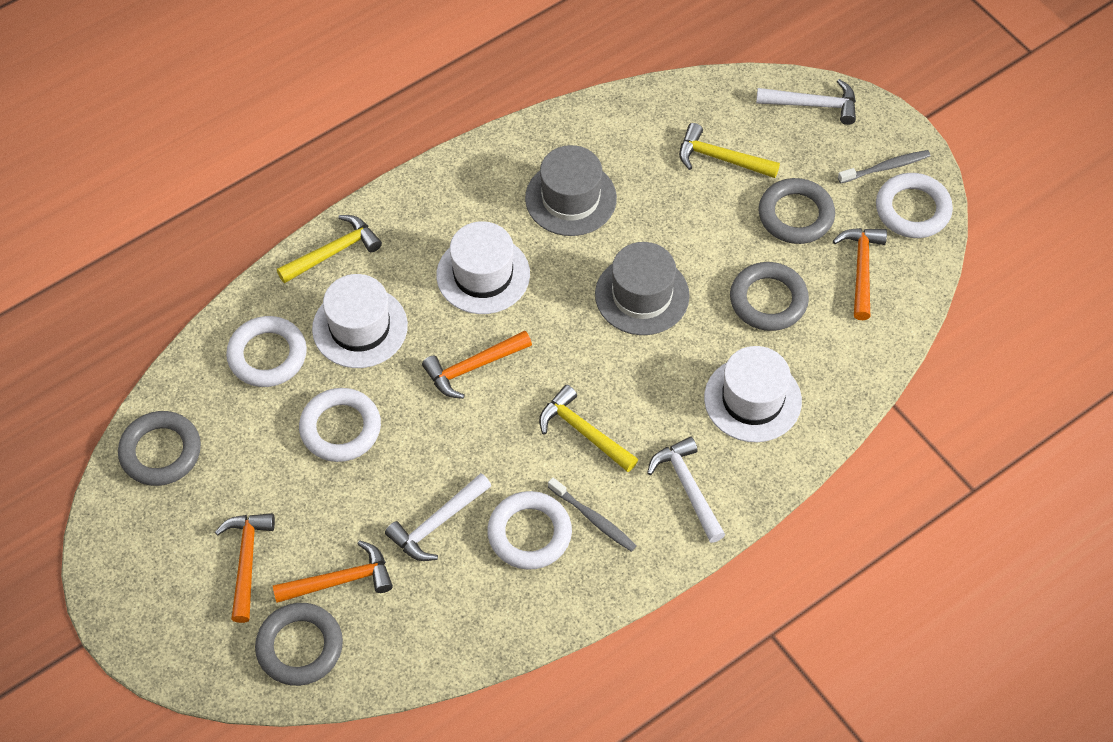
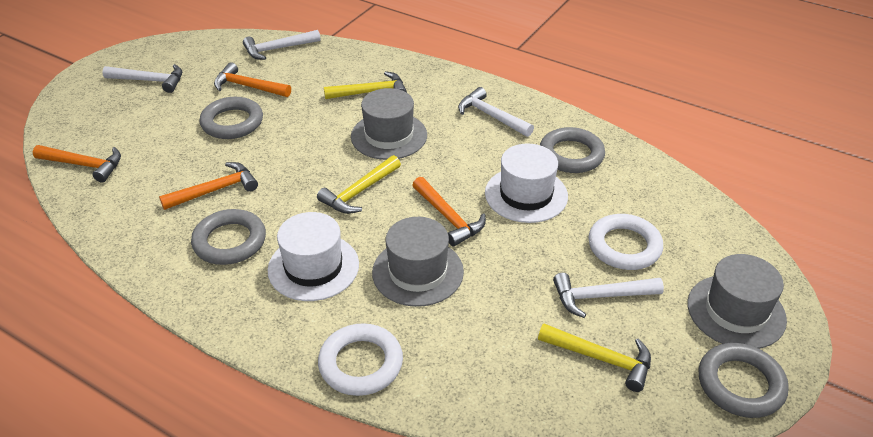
grey hat: 2 -> 3
grey toothbrush: 2 -> 0
white hammer: 3 -> 4
white hat: 3 -> 2
white ring: 4 -> 2

